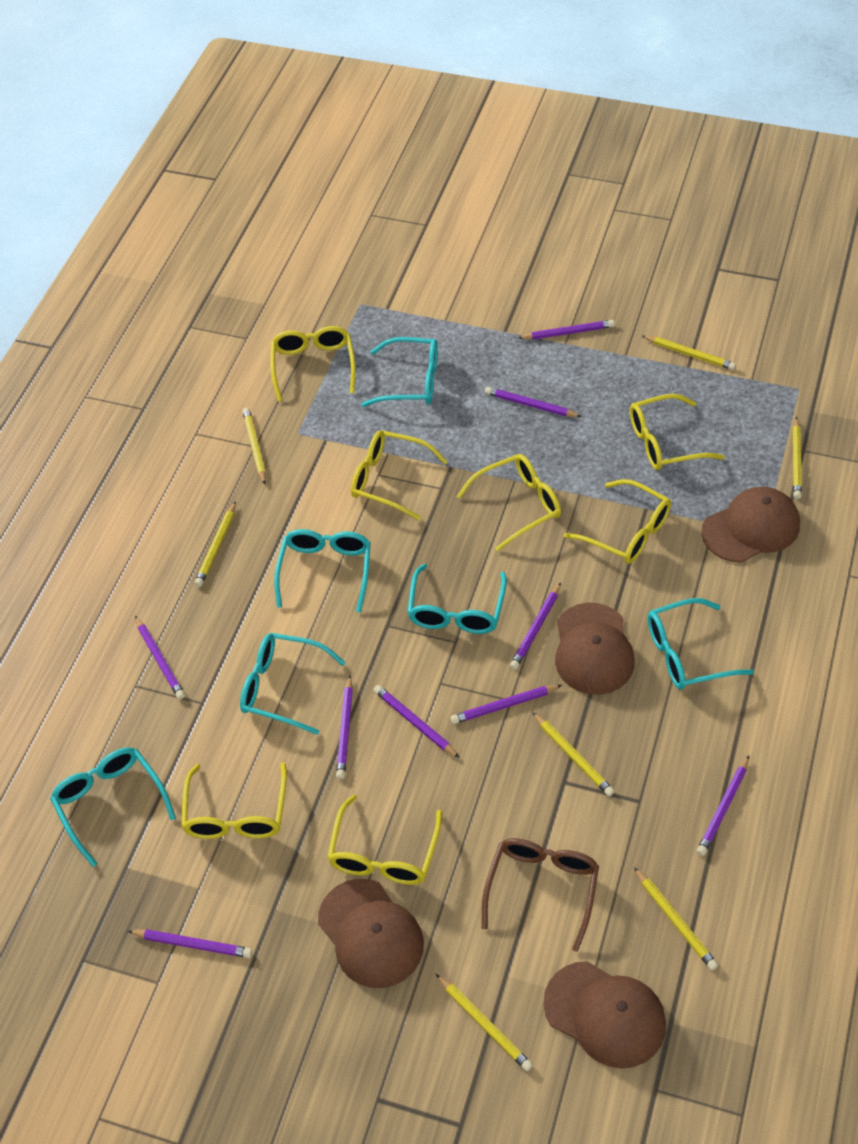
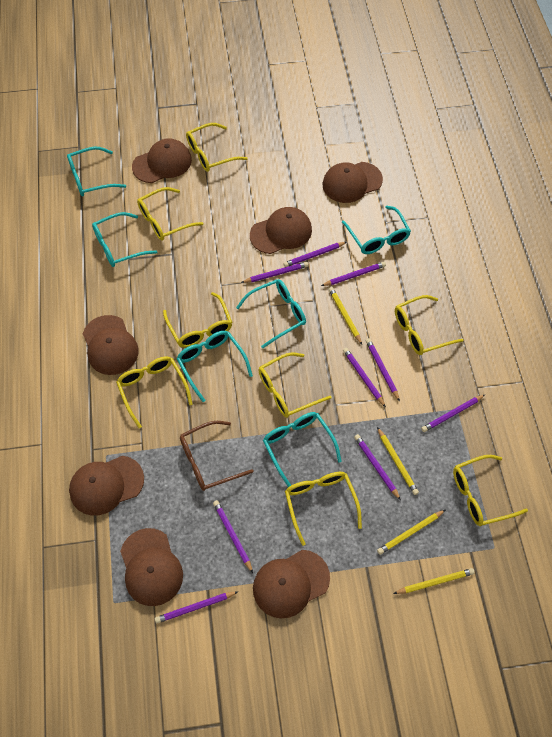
brown cap: 4 -> 7
yellow glasses: 7 -> 8
yellow pencil: 7 -> 4

